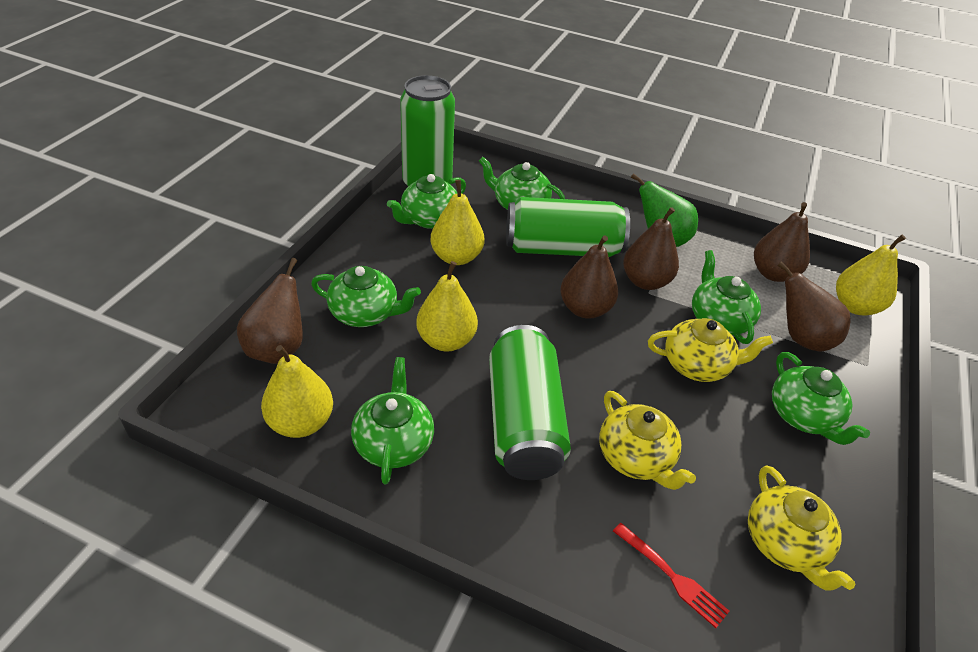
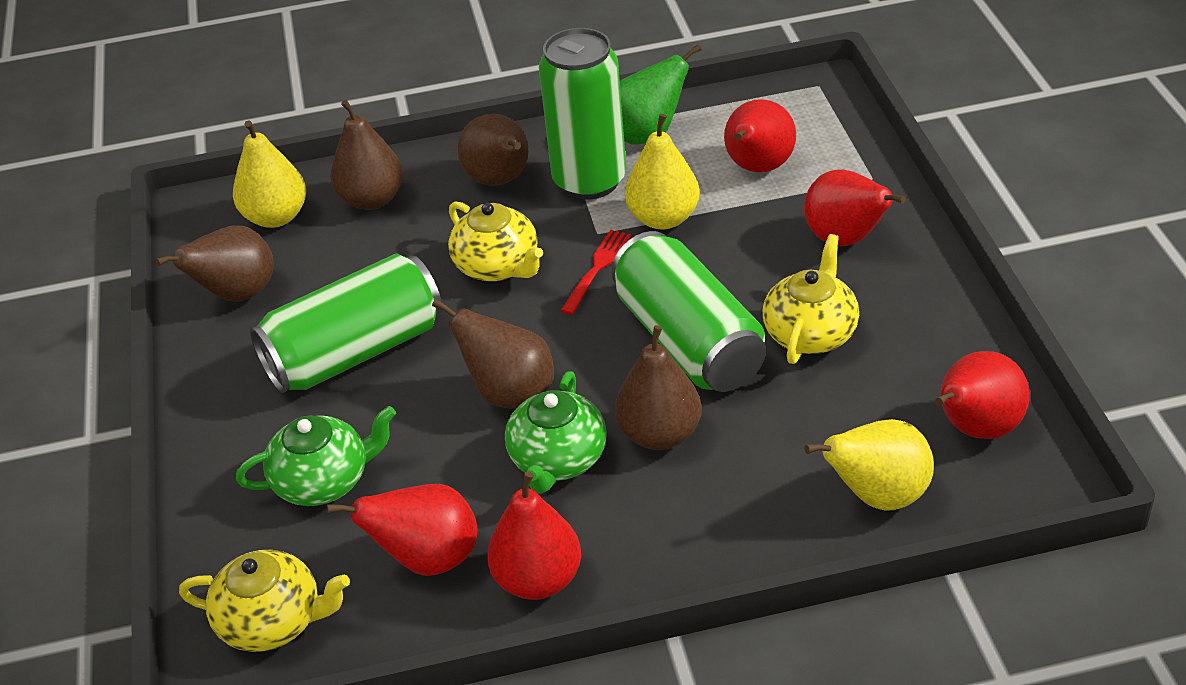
green teapot: 6 -> 2
red pear: 0 -> 5
yellow pear: 4 -> 3

